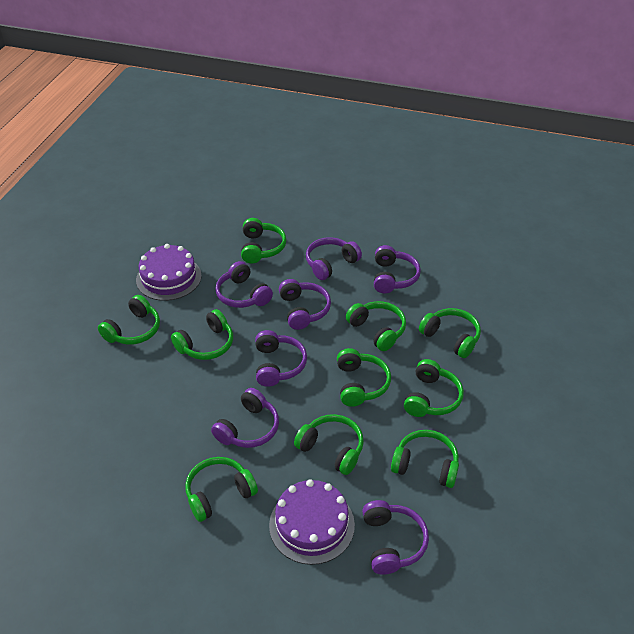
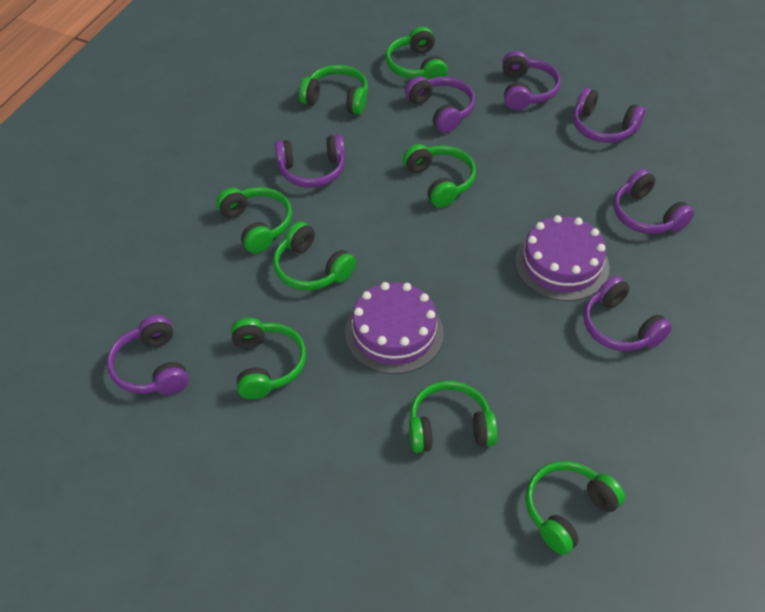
green headphones: 10 -> 8

